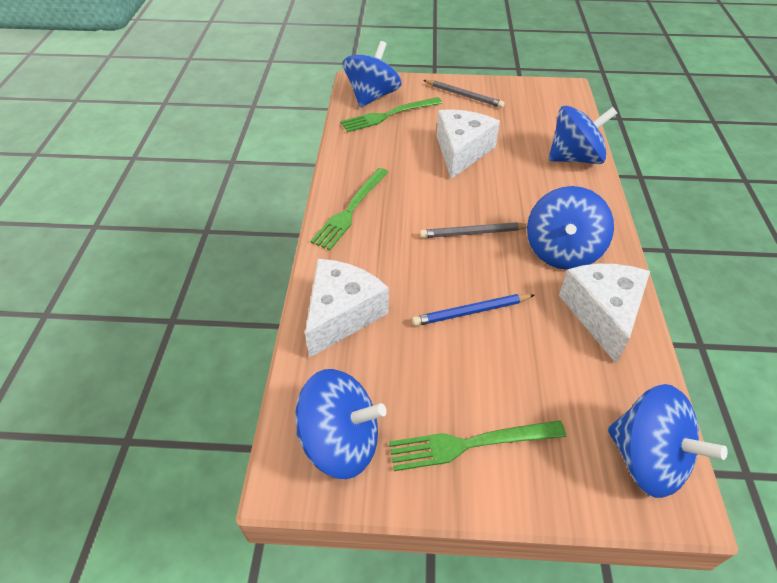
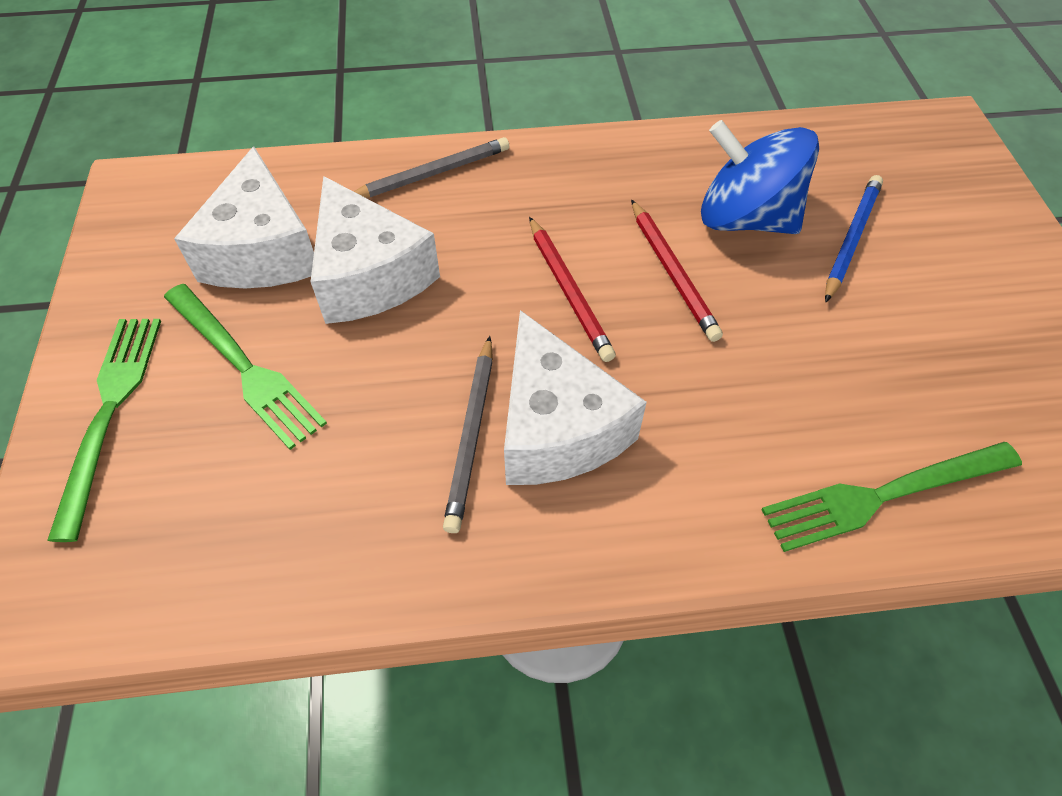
blue spinning top: 5 -> 1
red pencil: 0 -> 2

